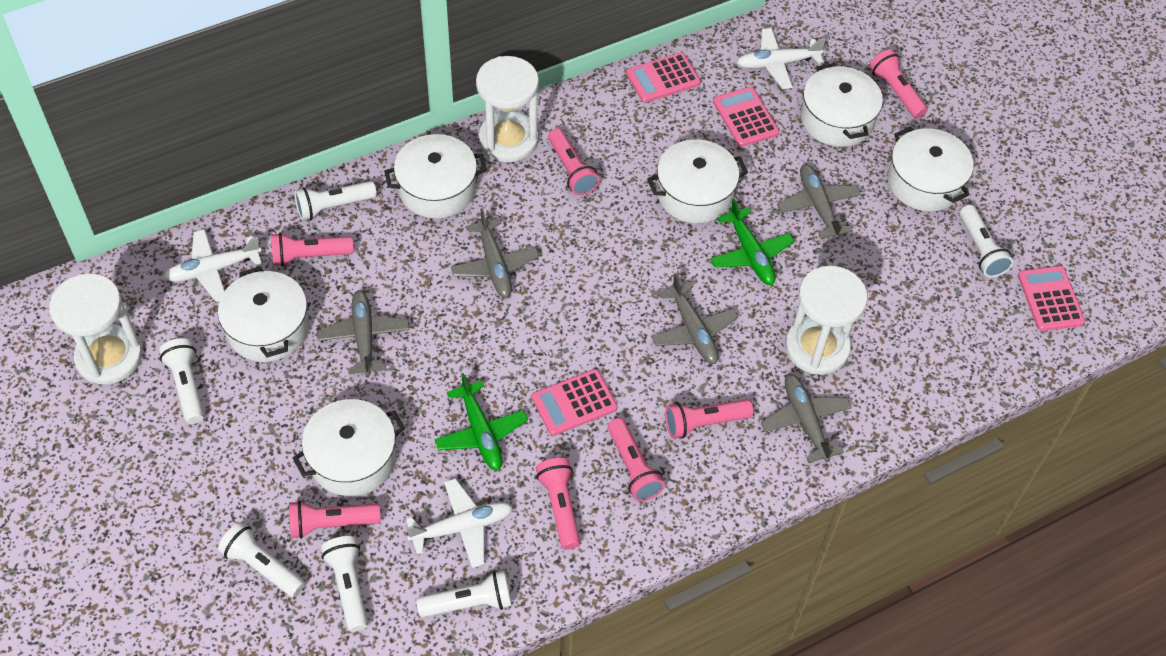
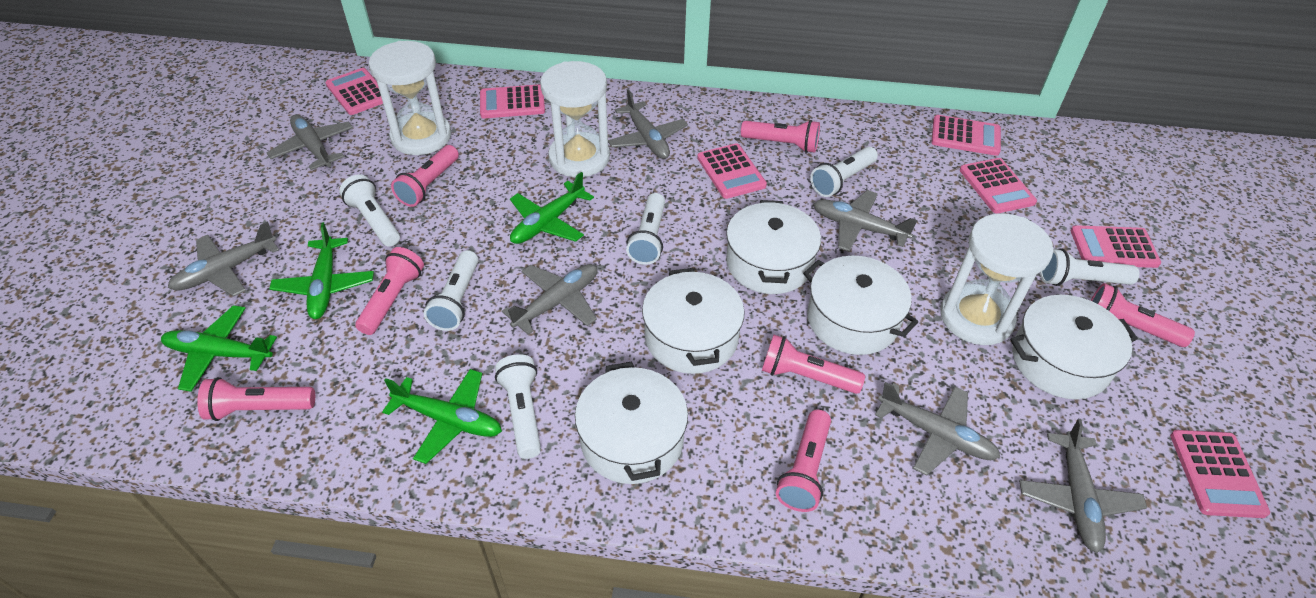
green plane: 2 -> 4
grey plane: 5 -> 7
pink calculator: 4 -> 7
white plane: 3 -> 0
white pot: 6 -> 5

